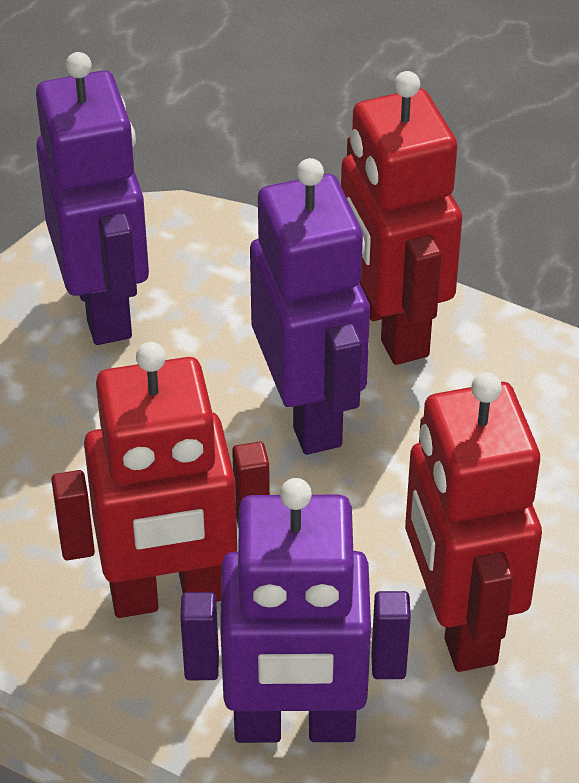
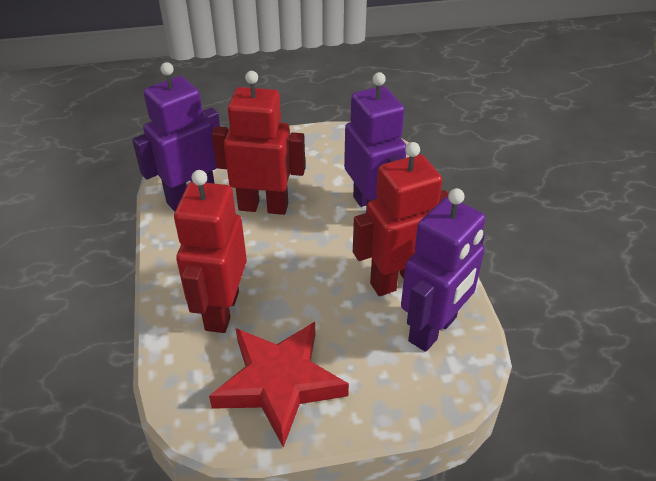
red star: 0 -> 1

